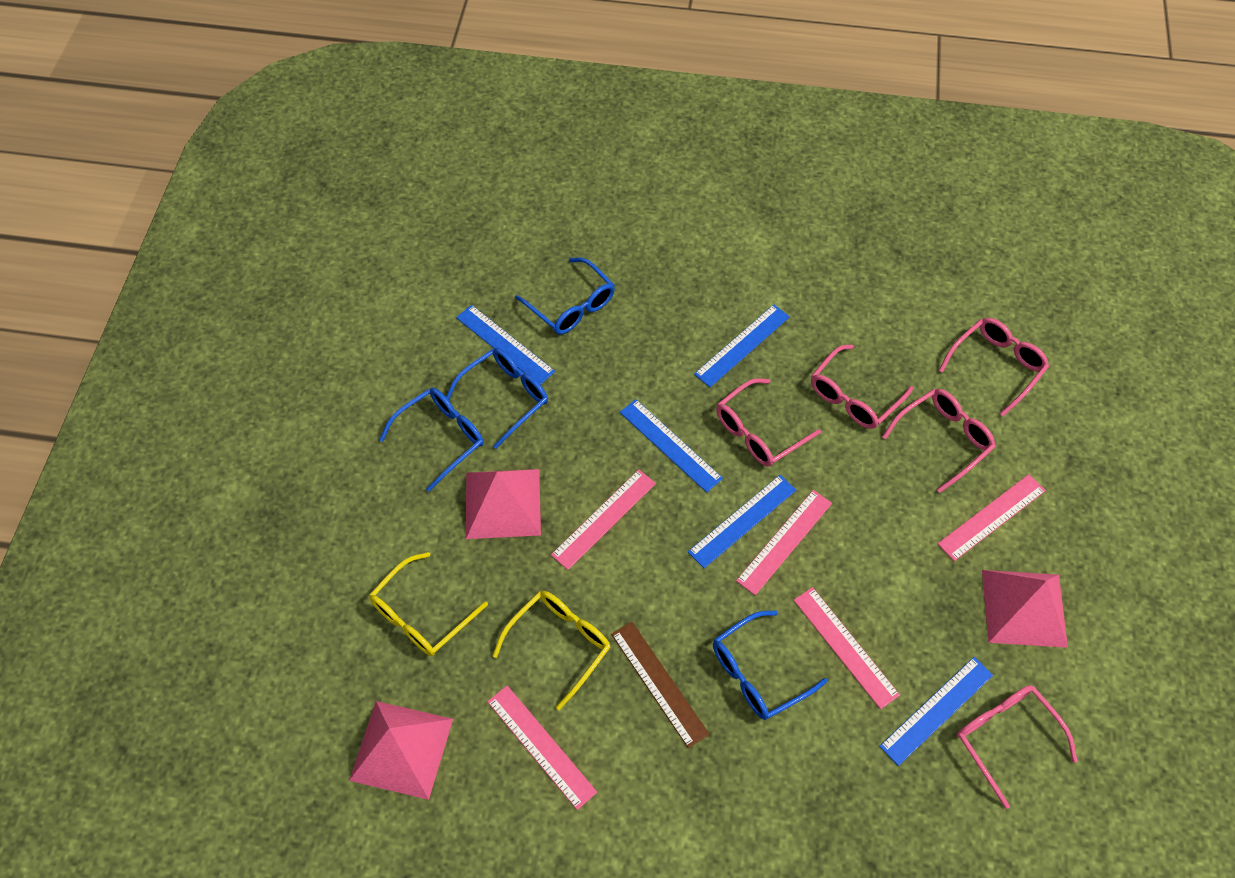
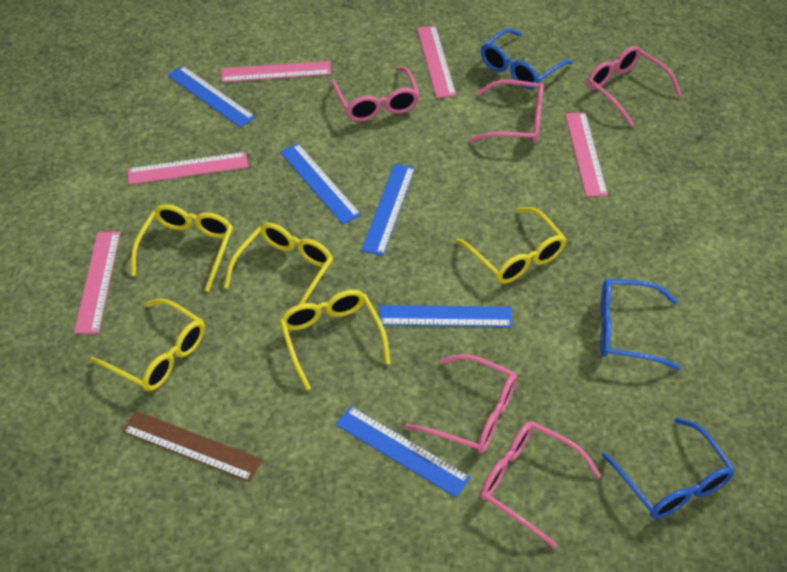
blue glasses: 4 -> 3
pink pyramid: 3 -> 0
yellow glasses: 2 -> 5

